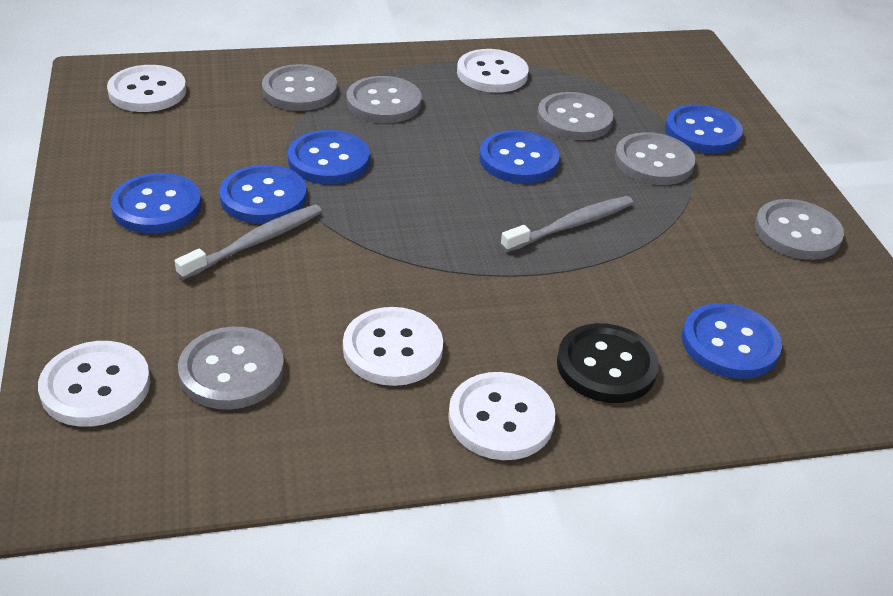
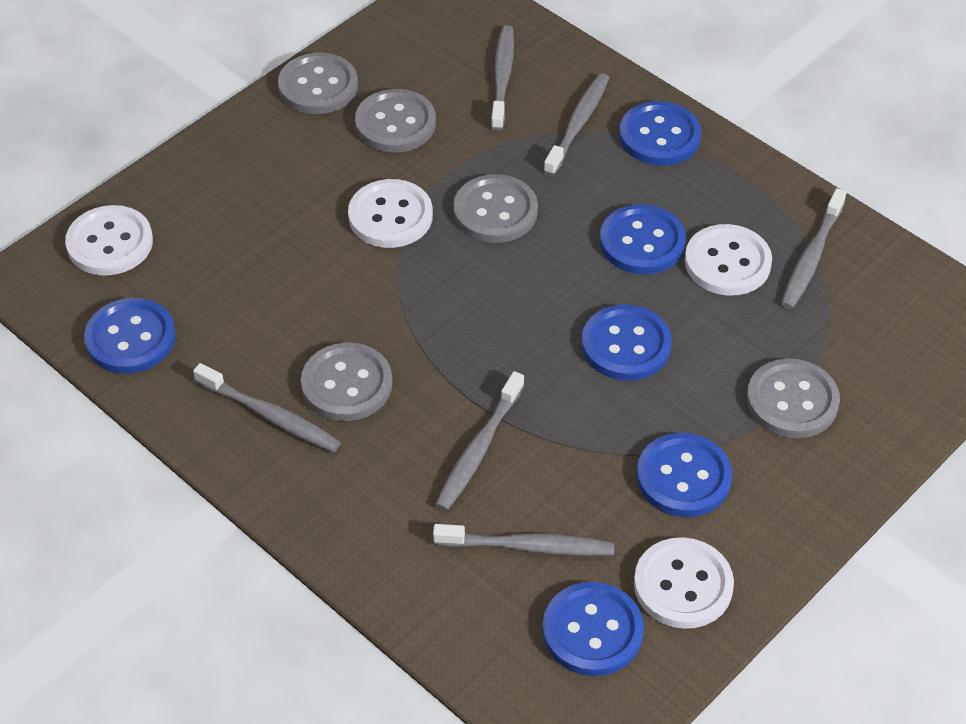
black button: 1 -> 0
grey button: 6 -> 5
grey toothbrush: 2 -> 6
white button: 5 -> 4

